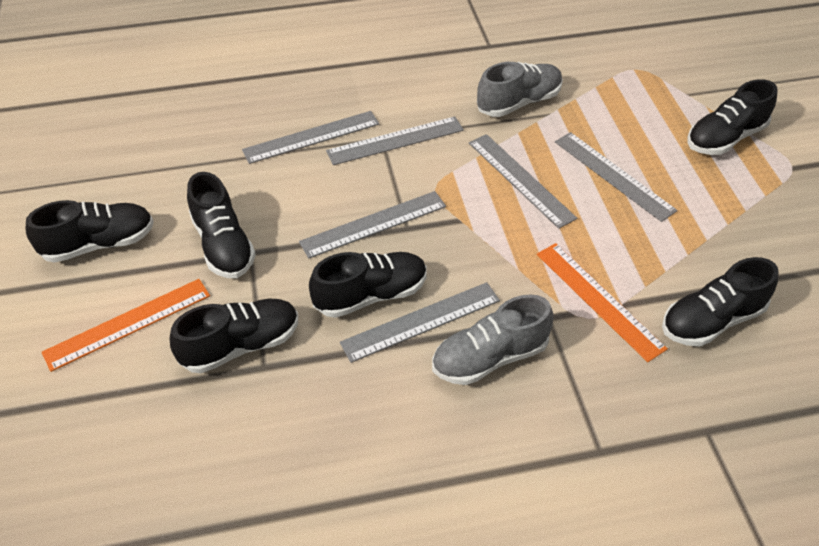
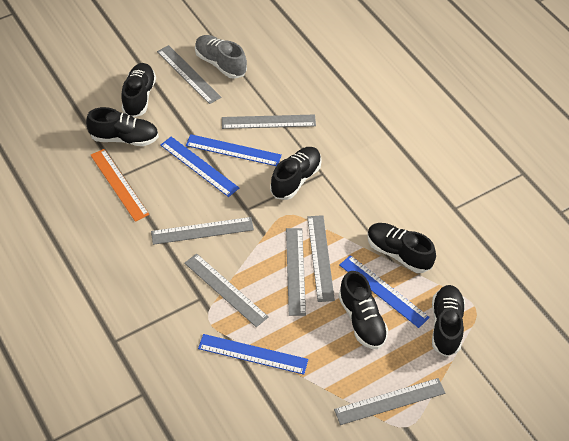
blue ruler: 0 -> 4
grey ruler: 6 -> 7
grey shoe: 2 -> 1
orange ruler: 2 -> 1

